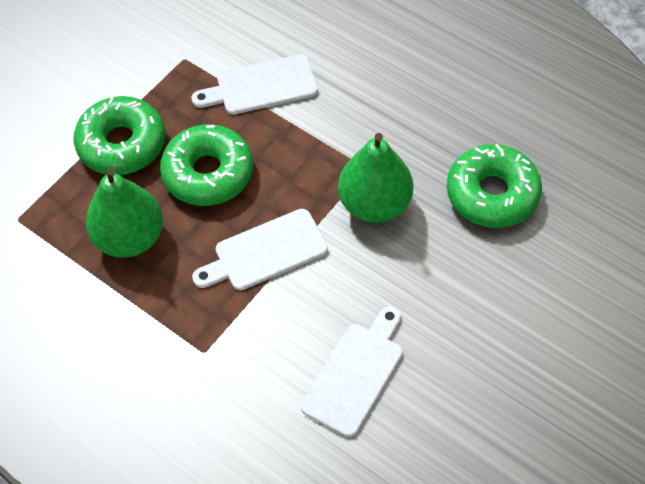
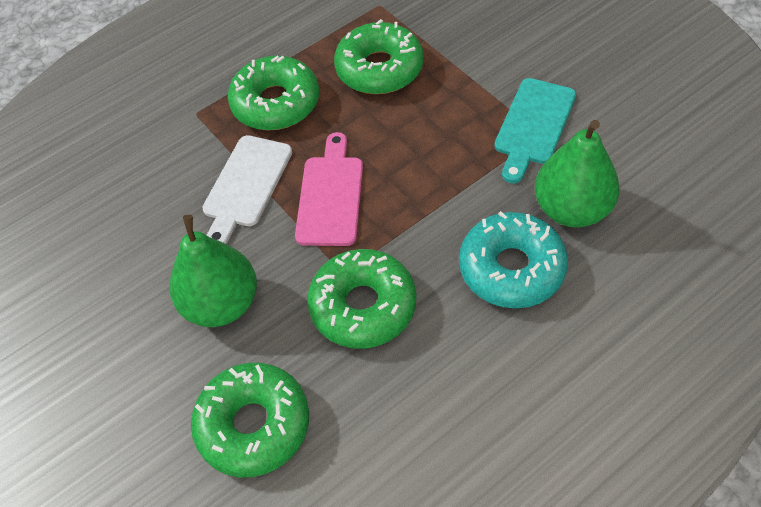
green donut: 3 -> 4
pink cutting board: 0 -> 1
turquoise cutting board: 0 -> 1
turquoise donut: 0 -> 1
white cutting board: 3 -> 1

